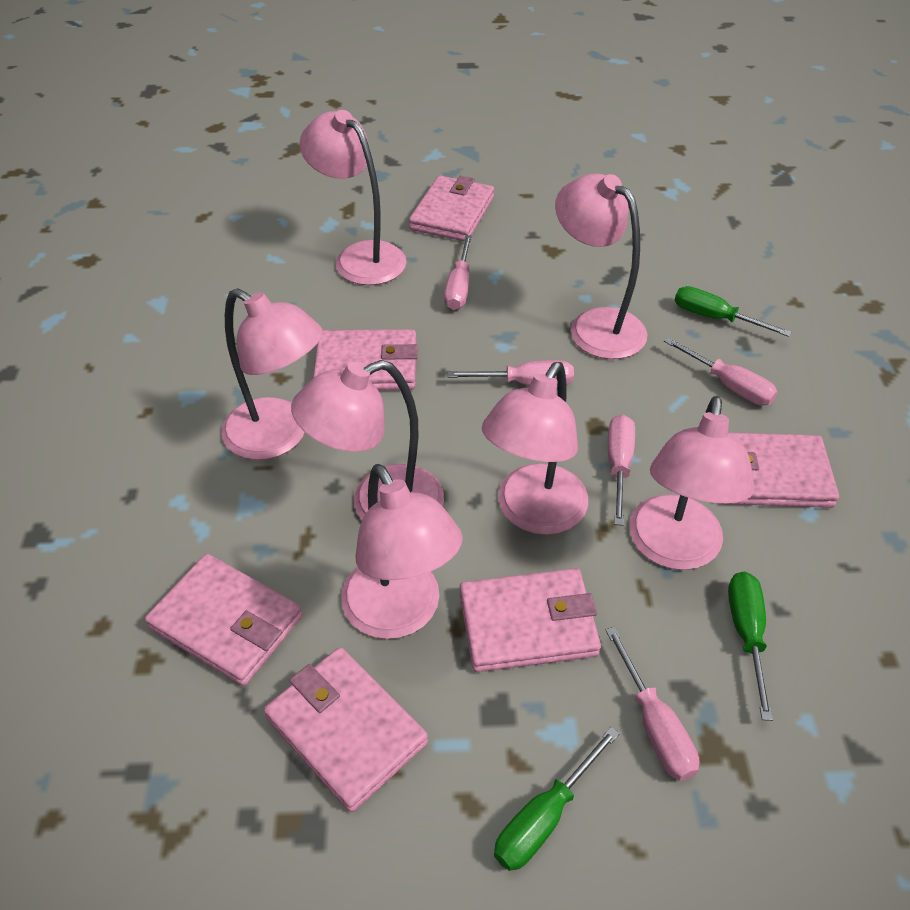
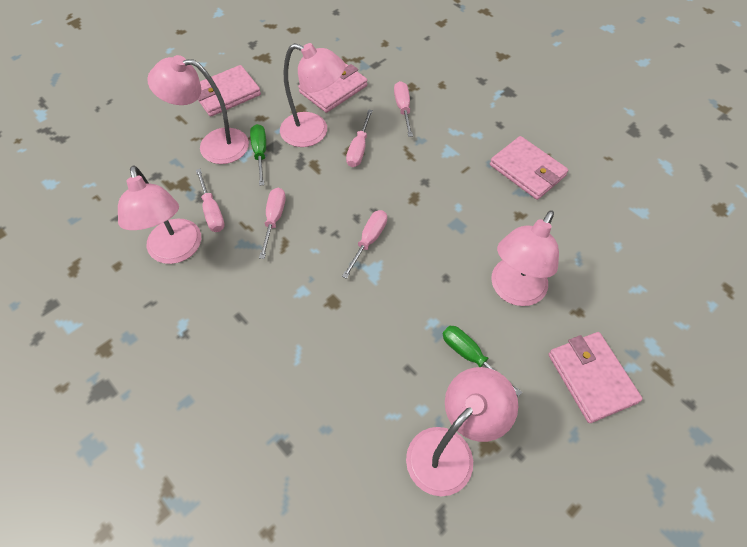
green screwdriver: 3 -> 2
pink lamp: 7 -> 5
pink wallet: 6 -> 4

